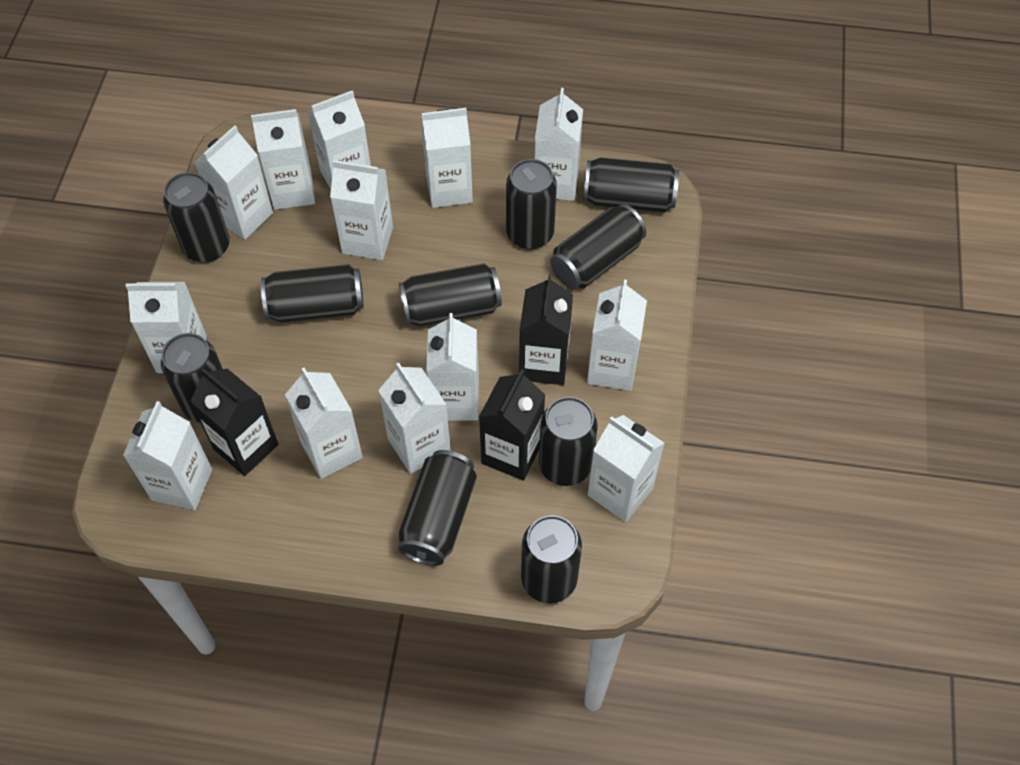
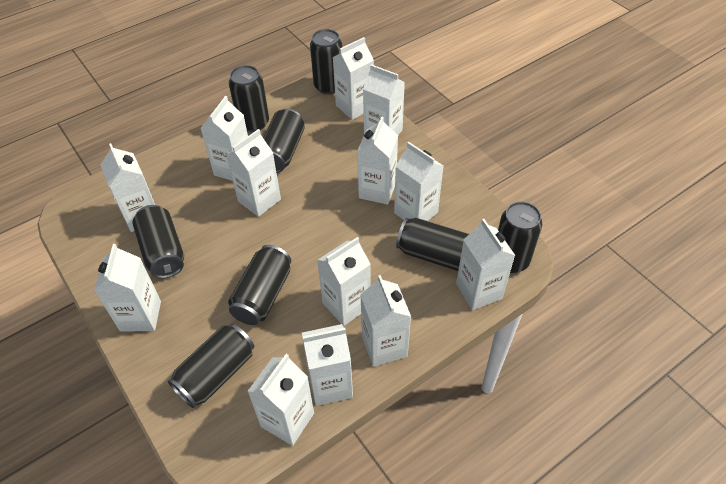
black can: 10 -> 8
black carton: 3 -> 0

